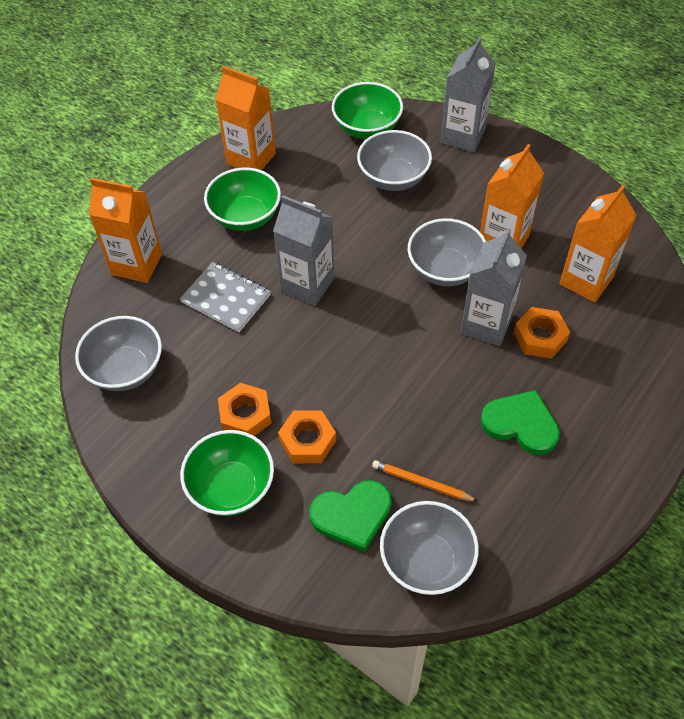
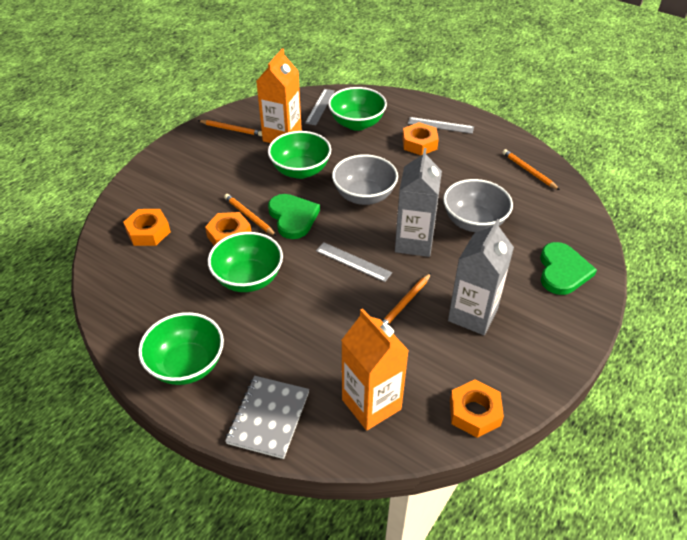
green bowl: 3 -> 4
grey bowl: 4 -> 2
grey carton: 3 -> 2
grey ruler: 0 -> 3
orange carton: 4 -> 2
orange nut: 3 -> 4
orange pencil: 1 -> 4

